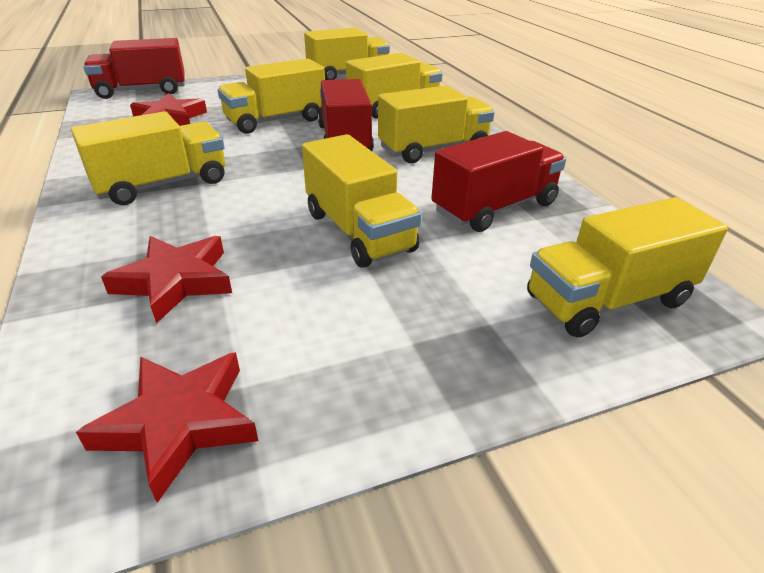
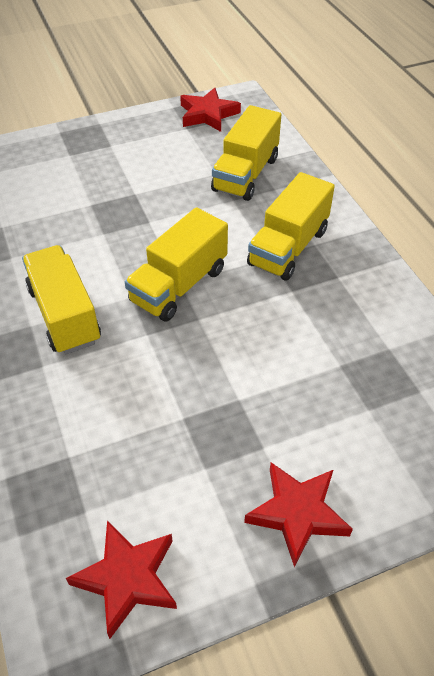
red truck: 3 -> 0
yellow truck: 7 -> 4

